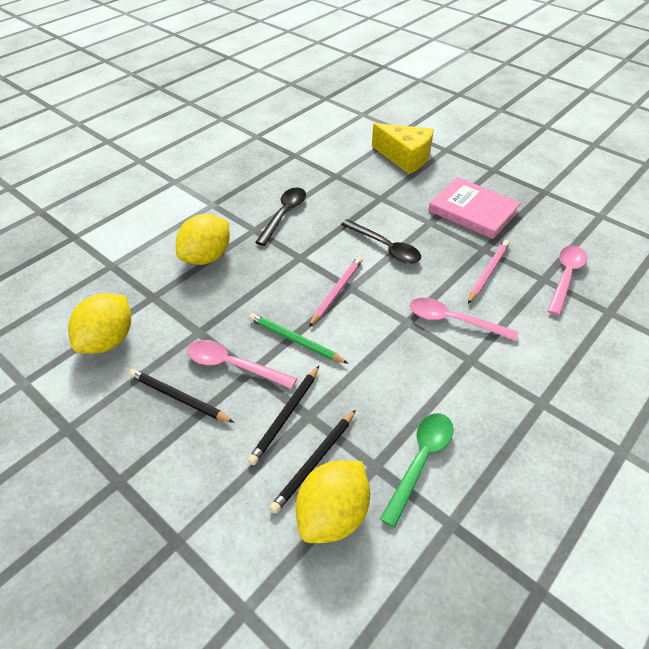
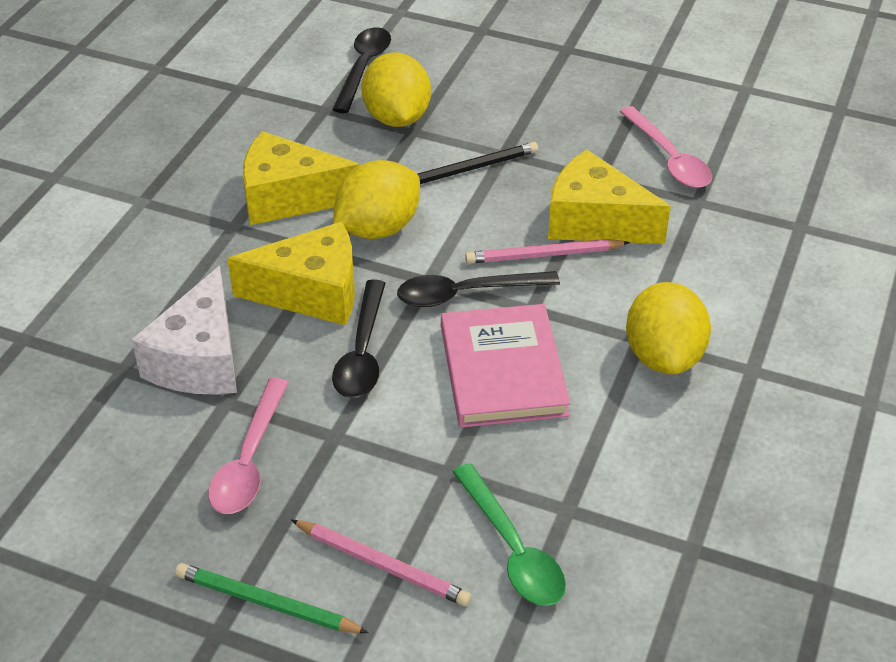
black pencil: 3 -> 1
black spoon: 2 -> 3
pink spoon: 3 -> 2
white cheese: 0 -> 1
yellow cheese: 1 -> 3

